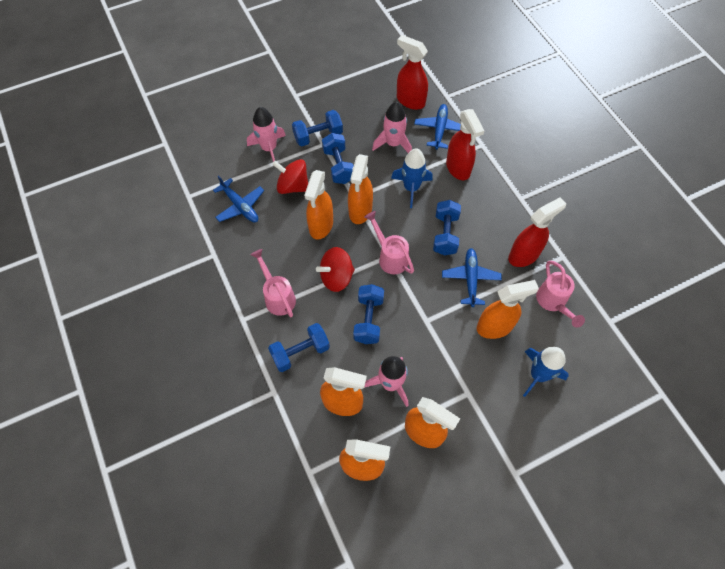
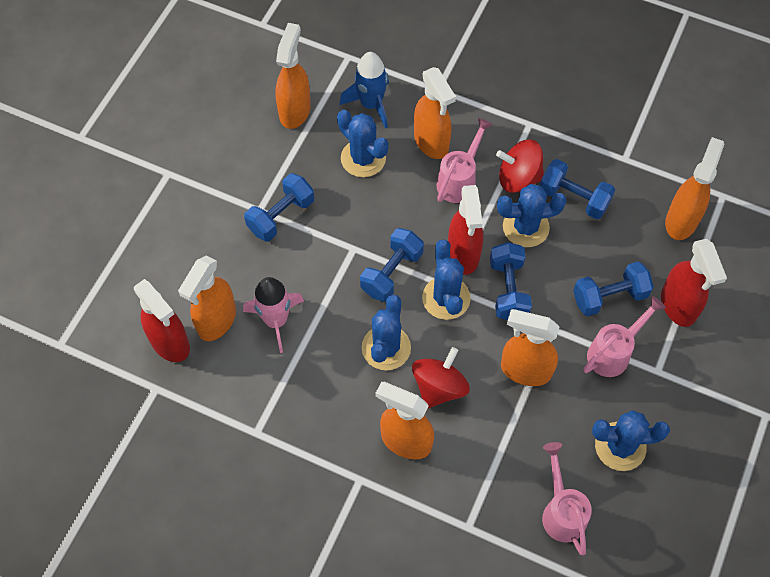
blue cactus: 0 -> 5
blue plane: 3 -> 0
blue rocket: 2 -> 1
pink rocket: 3 -> 1

